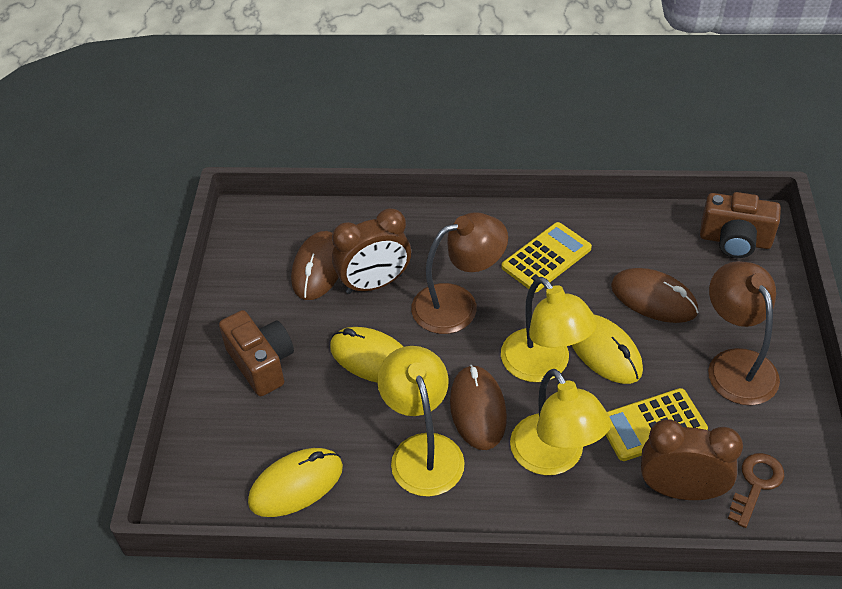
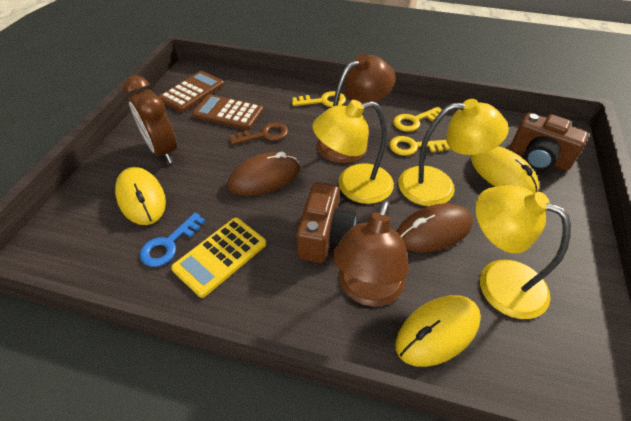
blue key: 0 -> 1
brown calculator: 0 -> 2
brown clock: 2 -> 1
brown mouse: 3 -> 2
yellow calculator: 2 -> 1
yellow key: 0 -> 3

